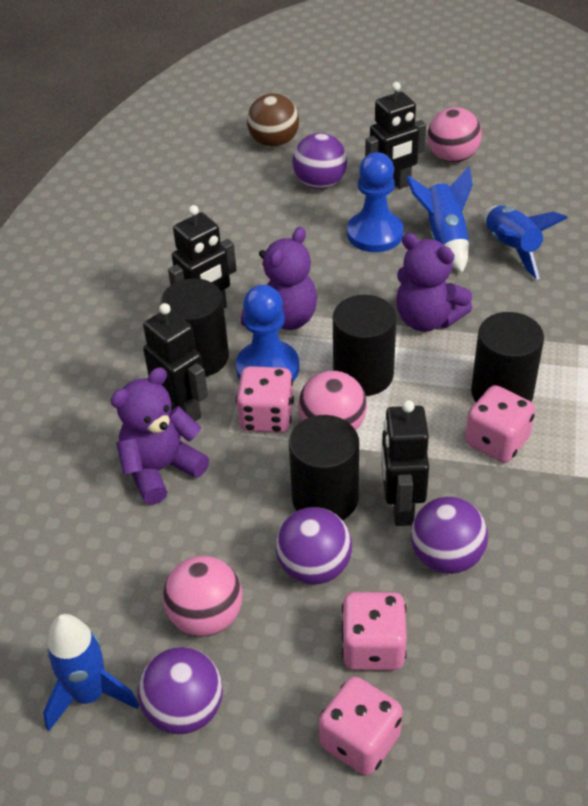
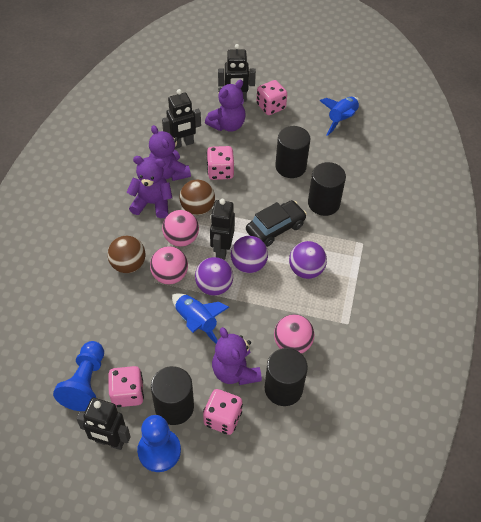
black car: 0 -> 1
blue rocket: 3 -> 2
brown ball: 1 -> 2
purple ball: 4 -> 3
purple teddy bear: 3 -> 4

